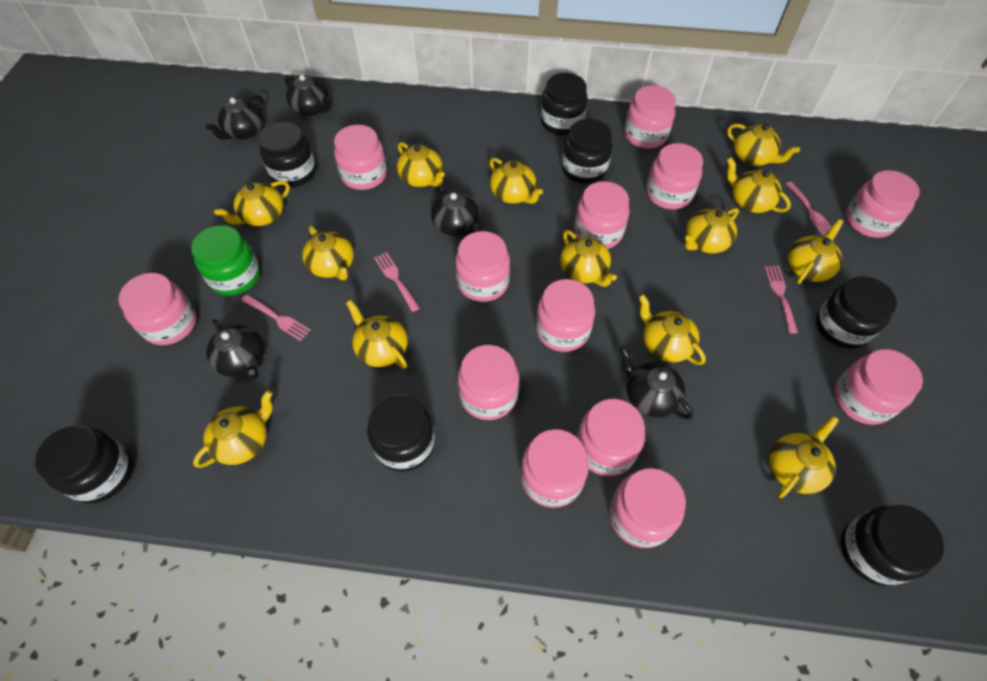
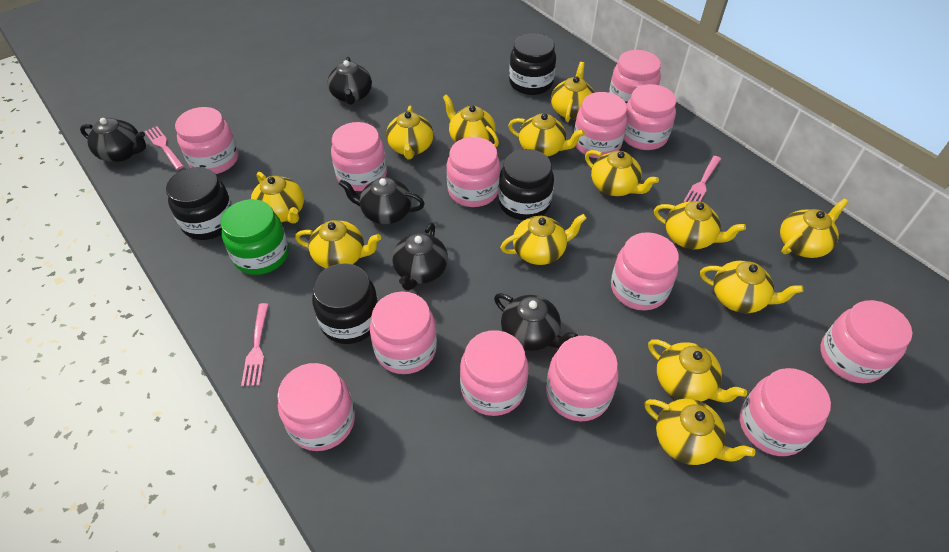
black jar: 7 -> 4
pink fork: 4 -> 3

